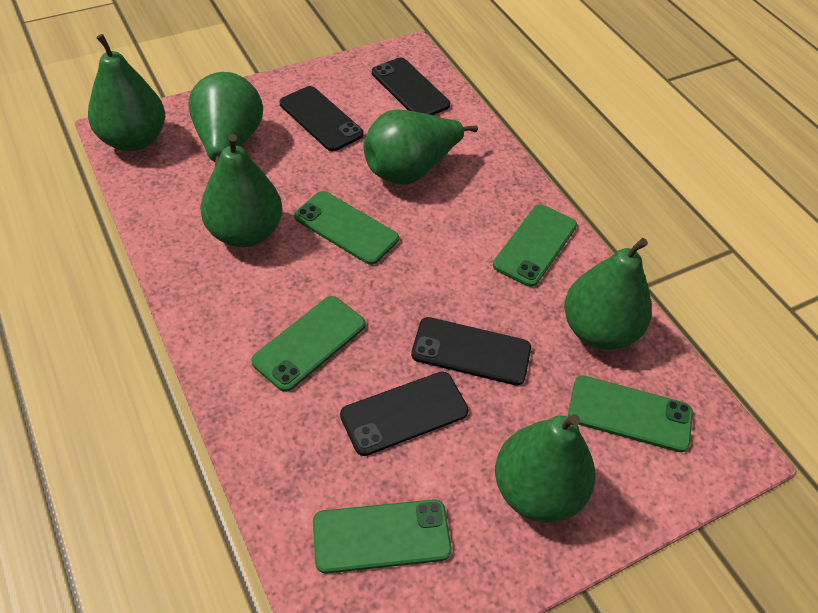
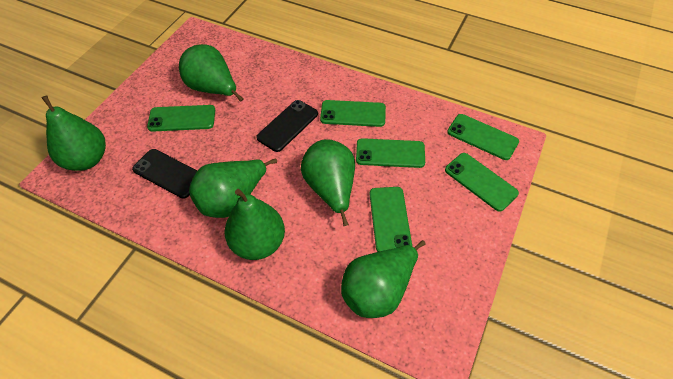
black phone: 4 -> 2
green phone: 5 -> 6

